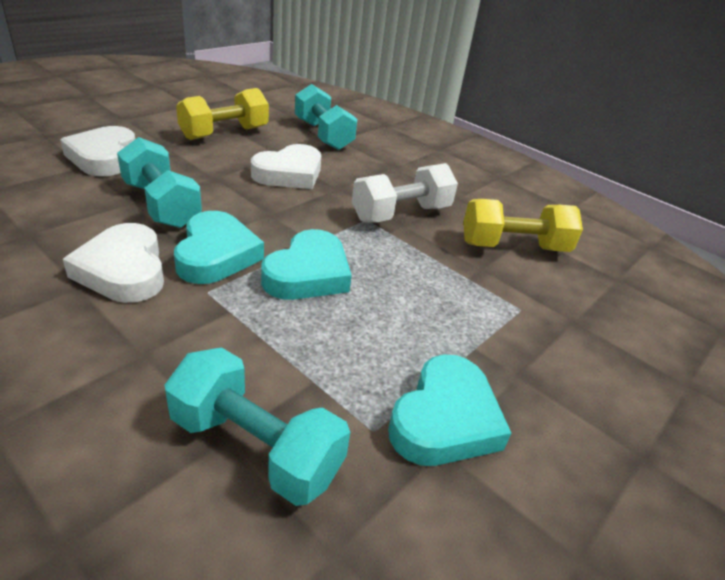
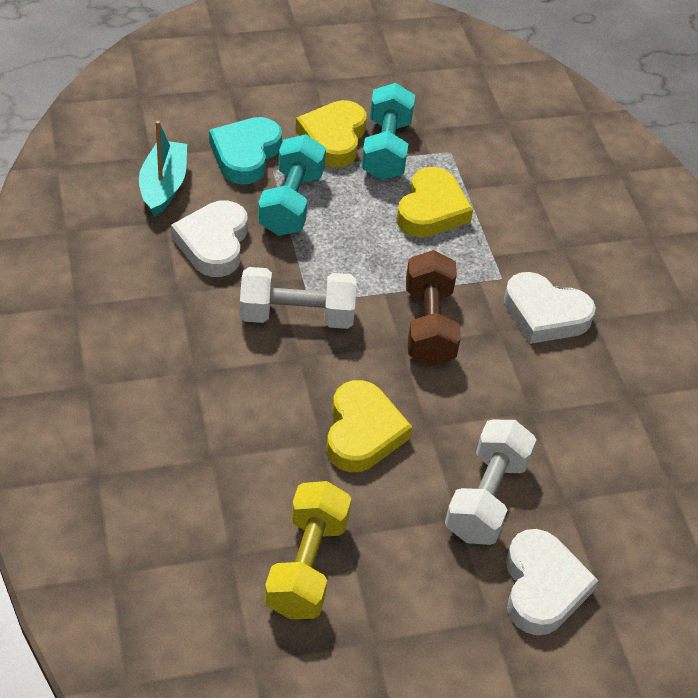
brown dumbbell: 0 -> 1
turquoise boat: 0 -> 1
turquoise dumbbell: 3 -> 2
turquoise heart: 3 -> 1
white dumbbell: 1 -> 2
yellow dumbbell: 2 -> 1
yellow heart: 0 -> 3

